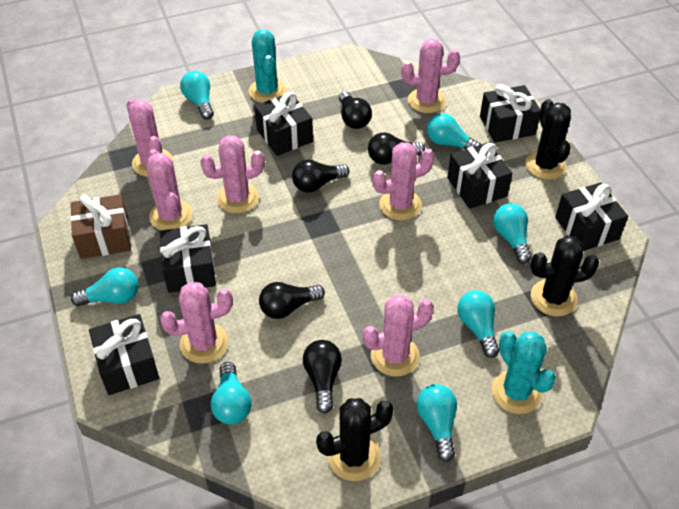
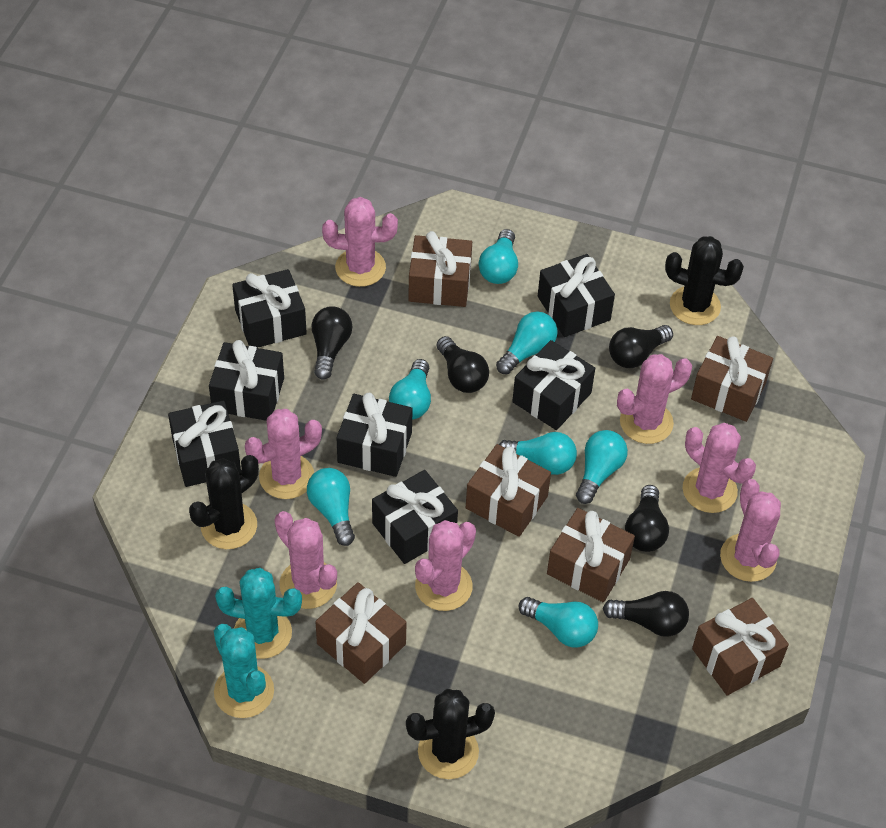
black gift: 6 -> 7
brown gift: 1 -> 6

